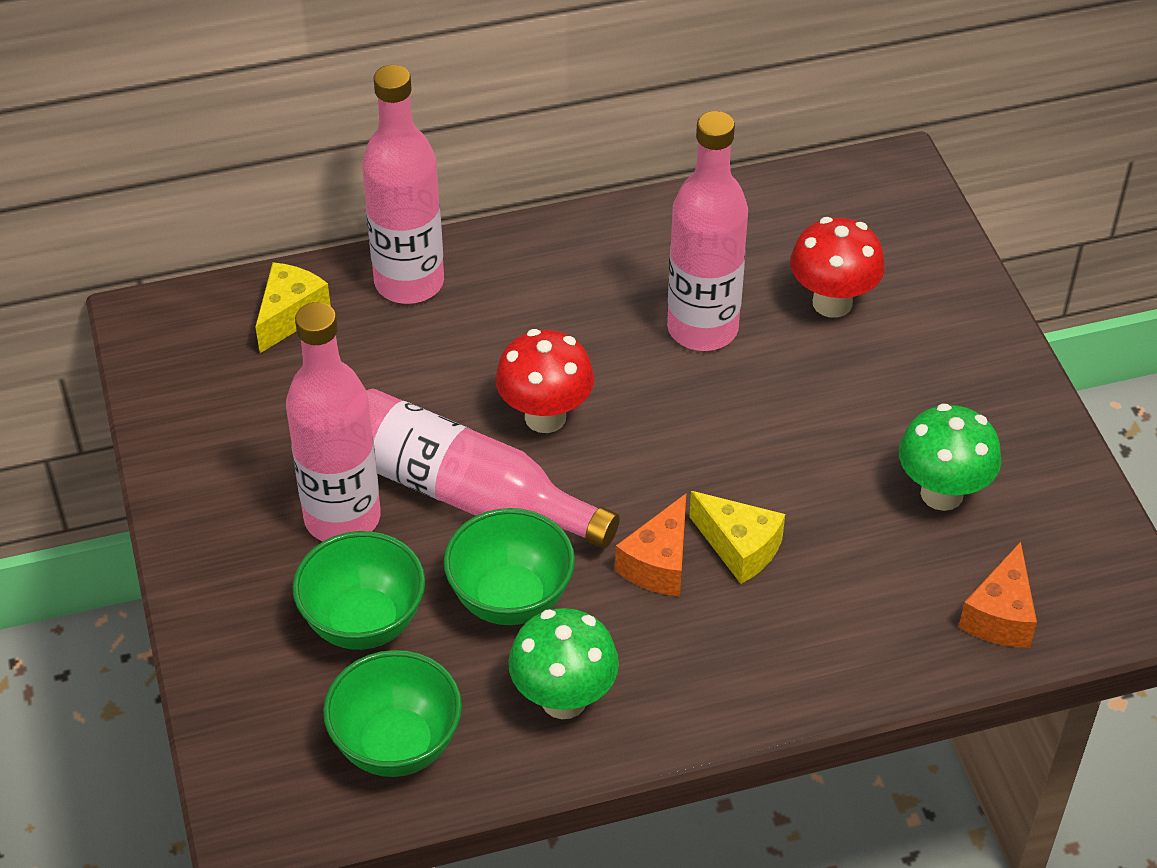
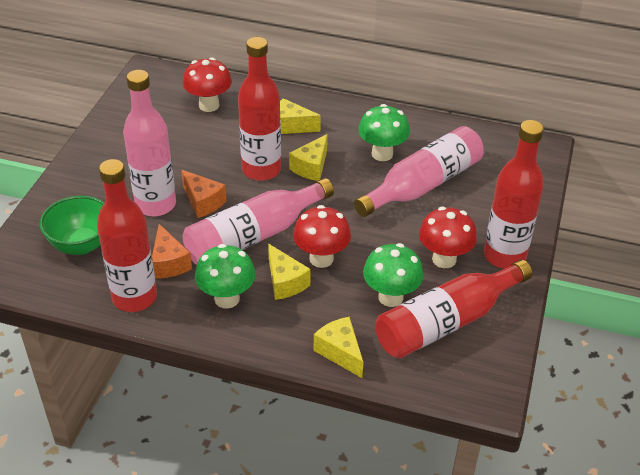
green bowl: 3 -> 1
green mushroom: 2 -> 3
pink bottle: 4 -> 3
red bottle: 0 -> 4
red mushroom: 2 -> 3
yellow cheese: 2 -> 4

